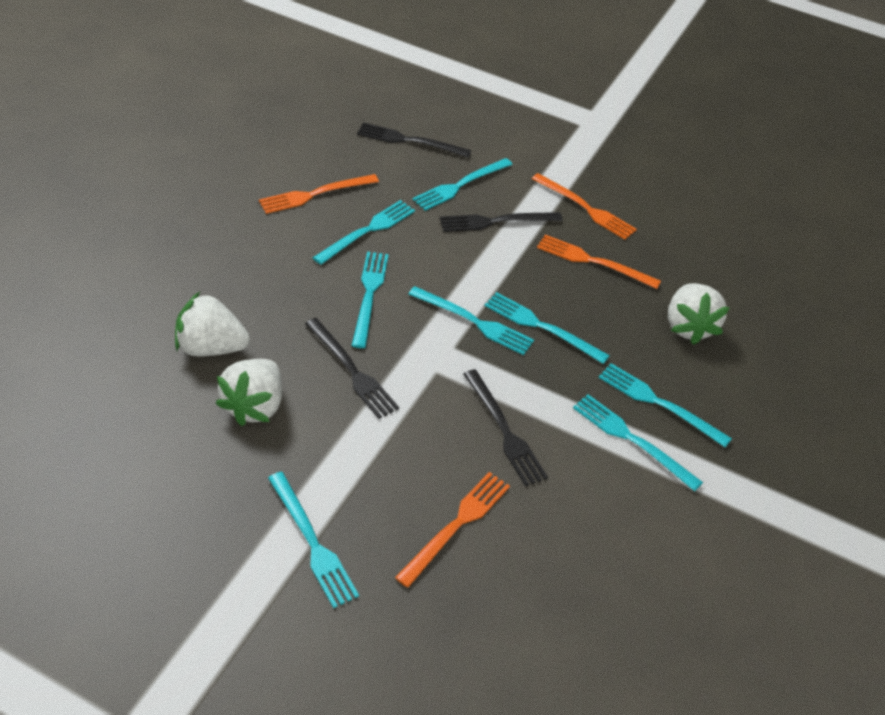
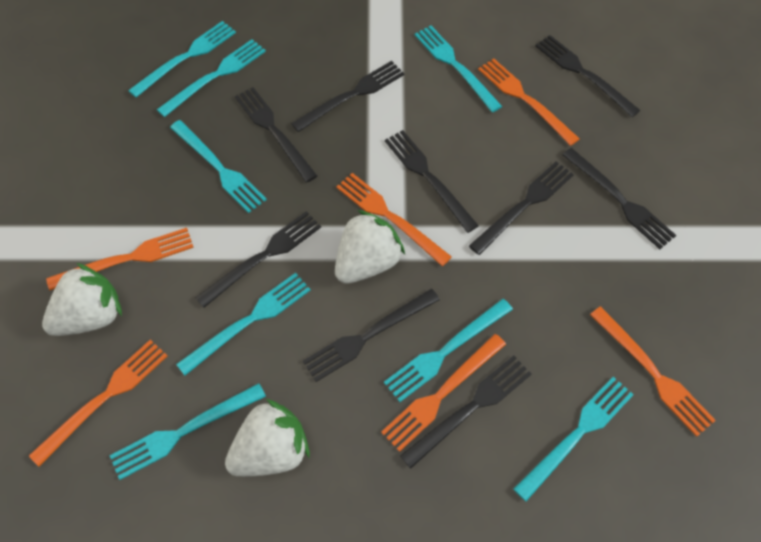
black fork: 4 -> 9
orange fork: 4 -> 6

